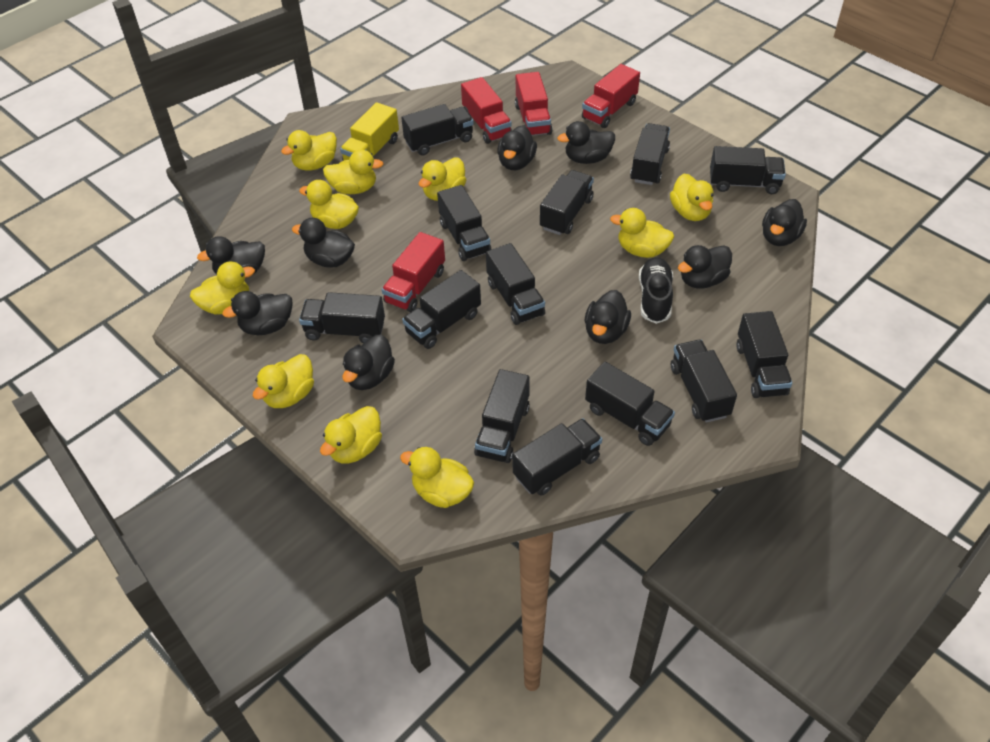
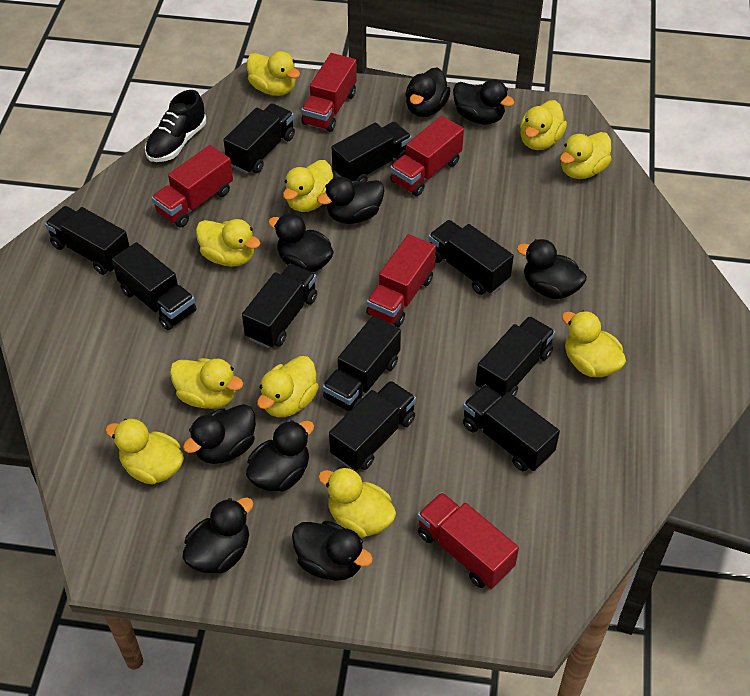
black truck: 13 -> 10
red truck: 4 -> 5
yellow truck: 1 -> 0

